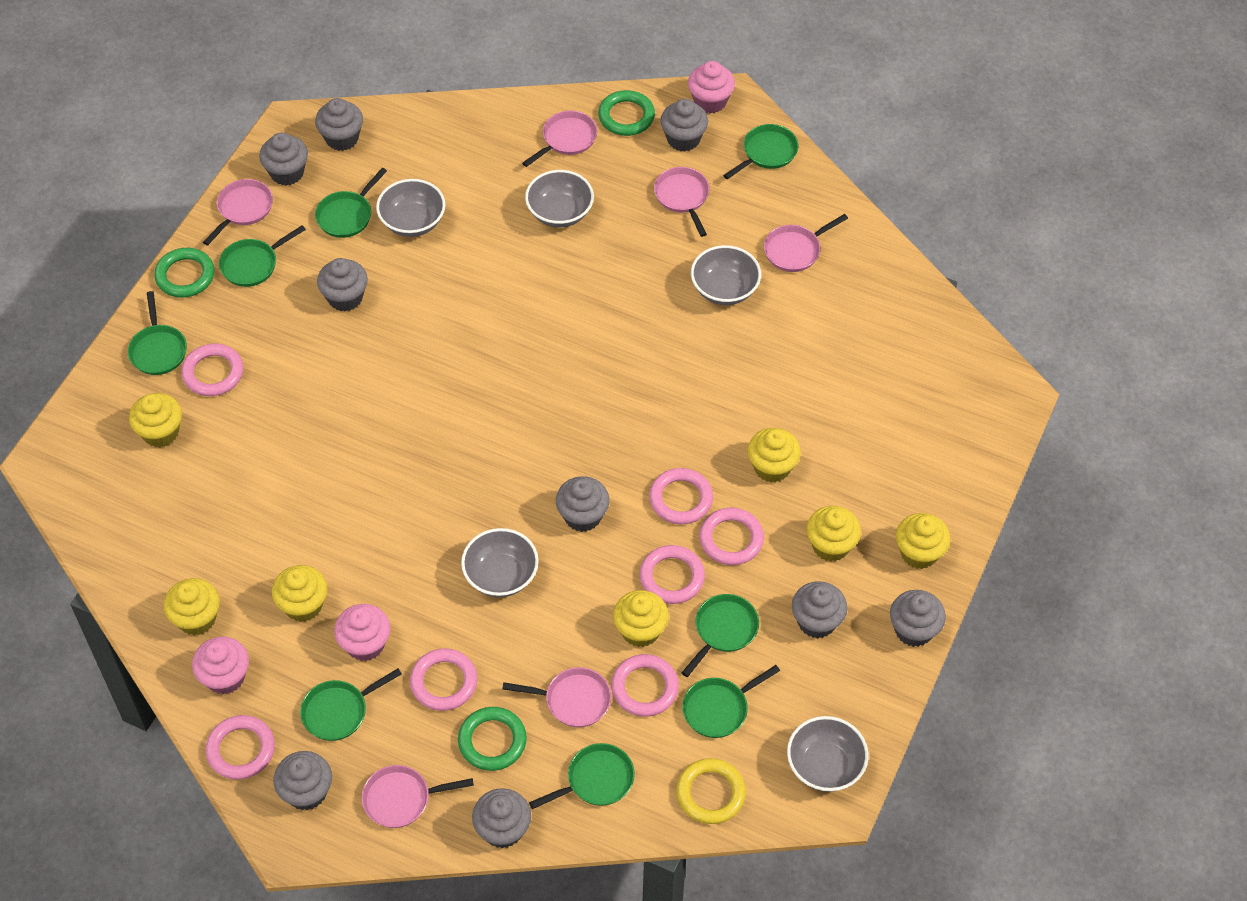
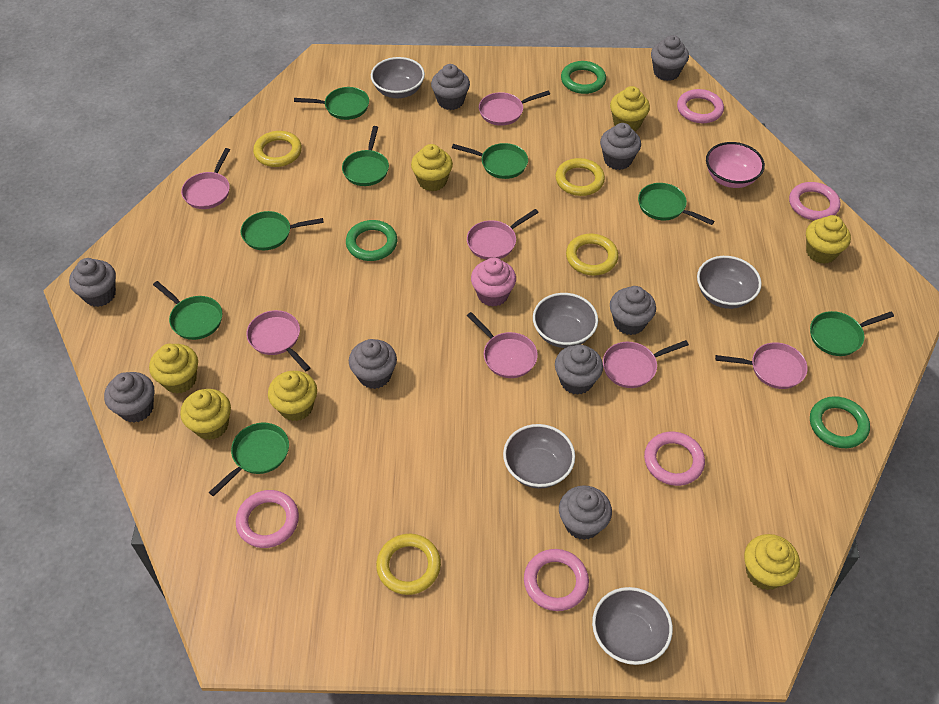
pink bowl: 0 -> 1
pink cupcake: 3 -> 1
pink pan: 6 -> 7
pink ring: 7 -> 5
yellow ring: 1 -> 4

